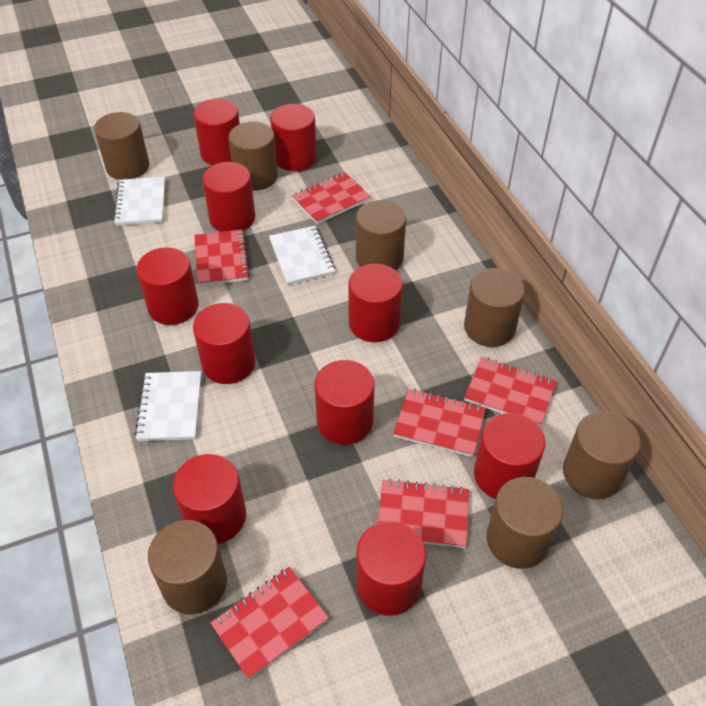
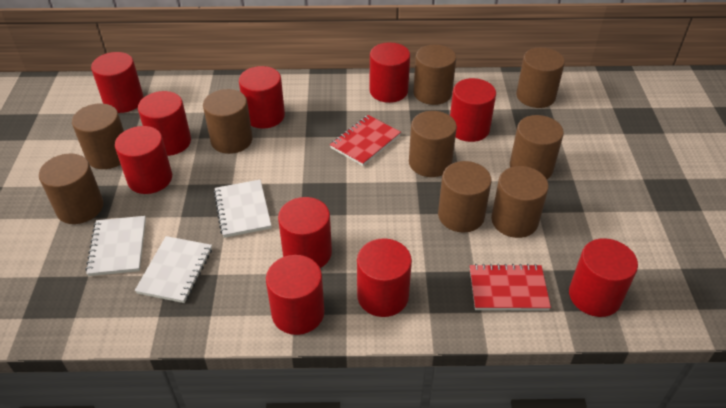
brown cylinder: 7 -> 9
red notebook: 6 -> 2

